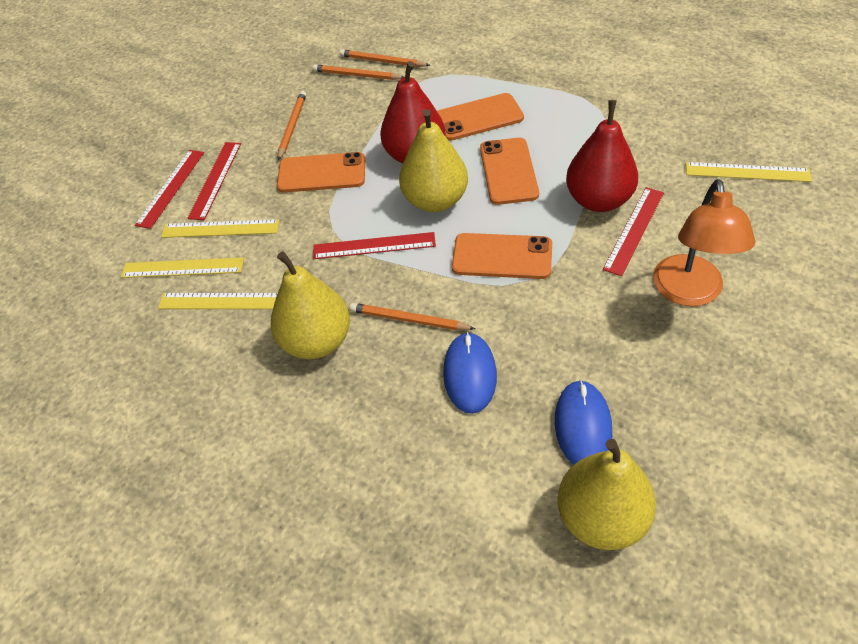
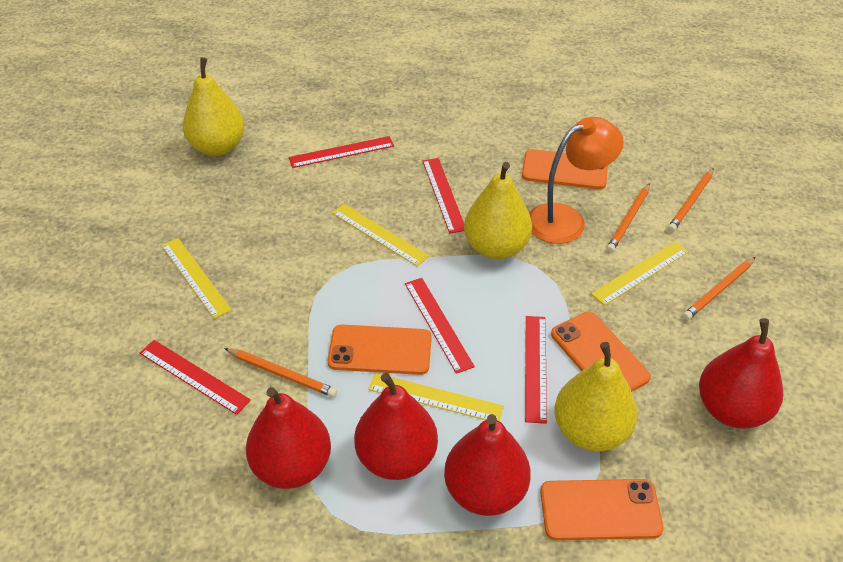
blue mouse: 2 -> 0
red pear: 2 -> 4
red ruler: 4 -> 5

